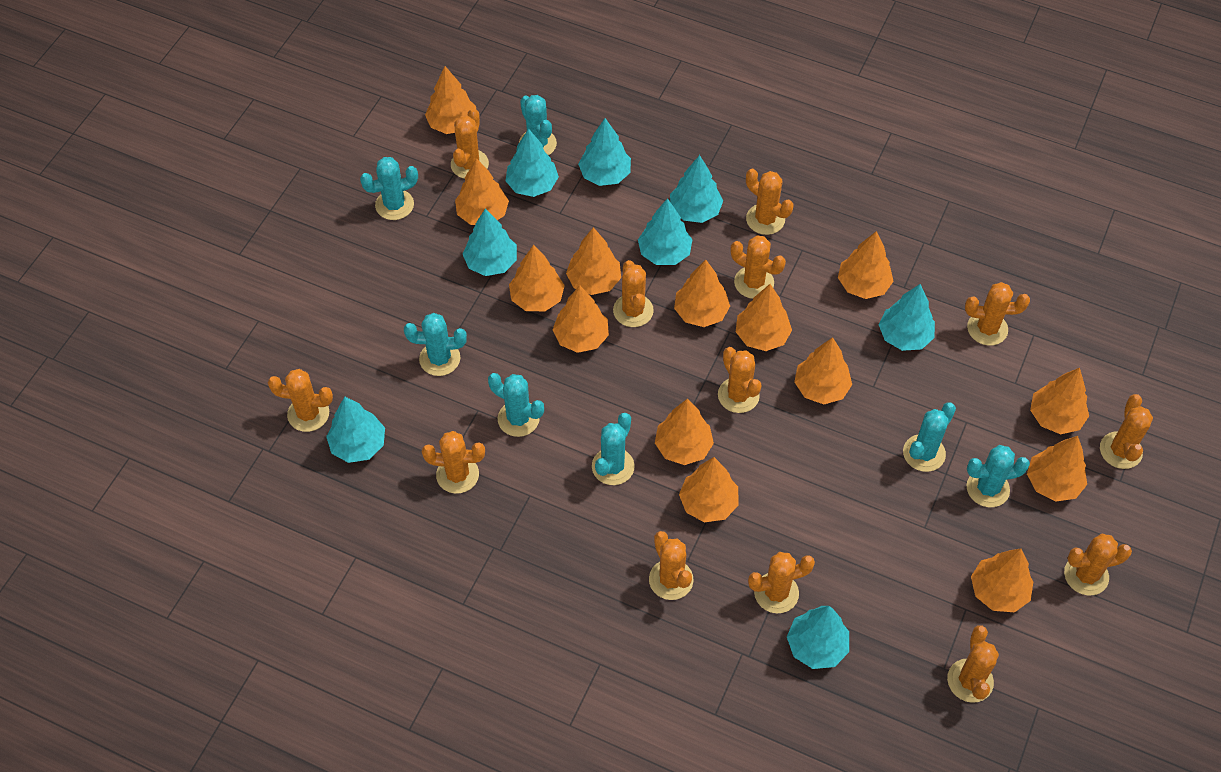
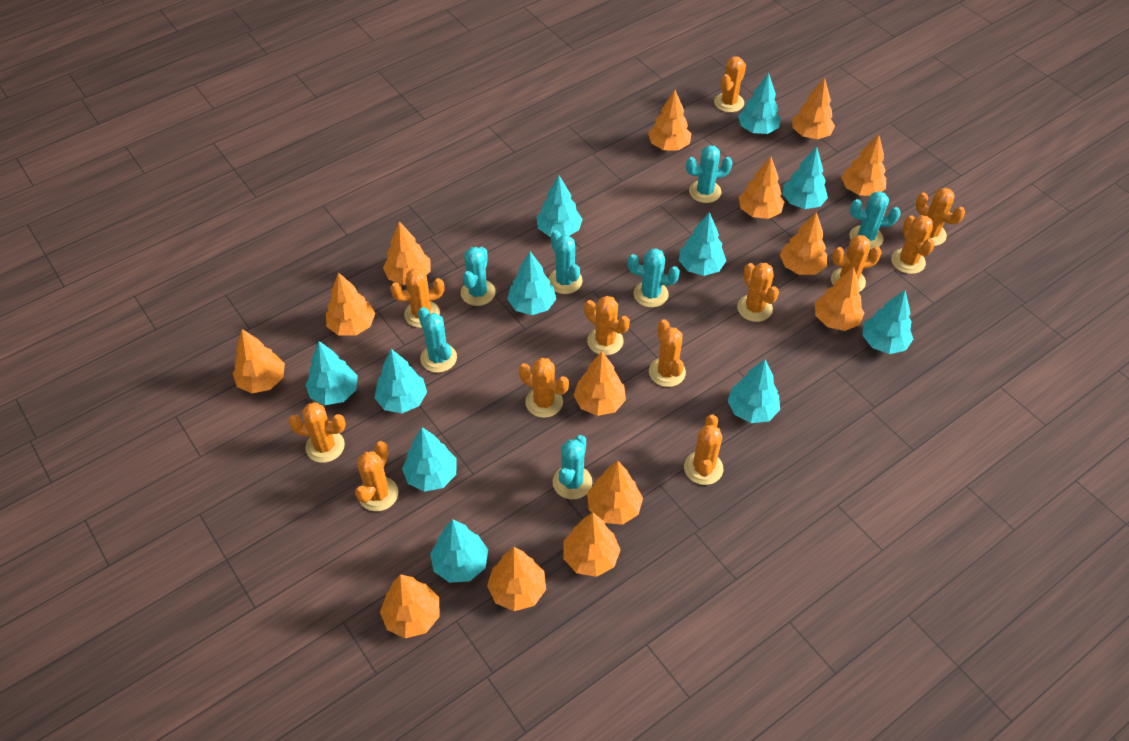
orange cactus: 13 -> 12
turquoise tree: 8 -> 11

